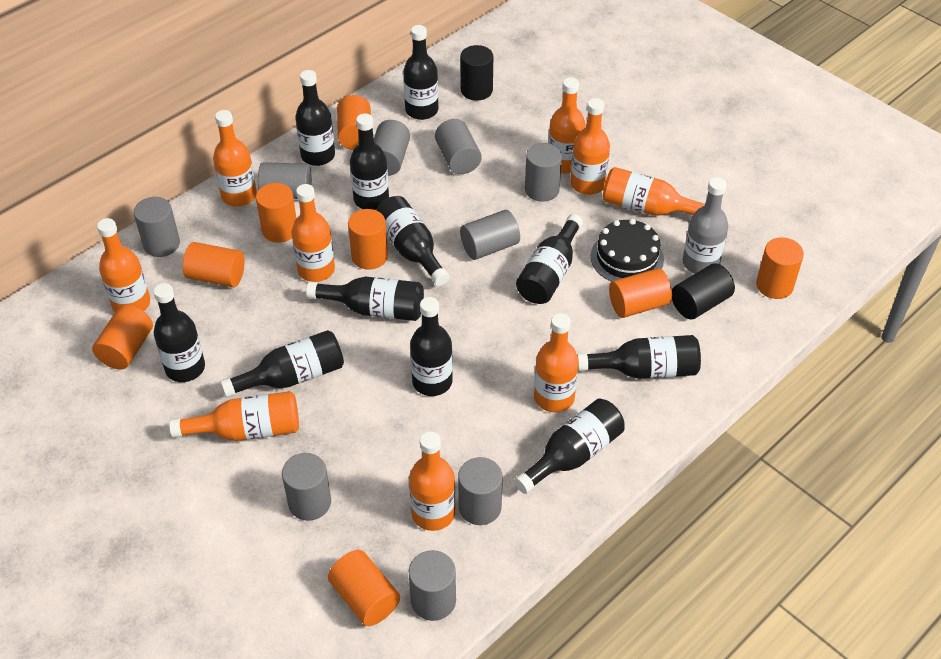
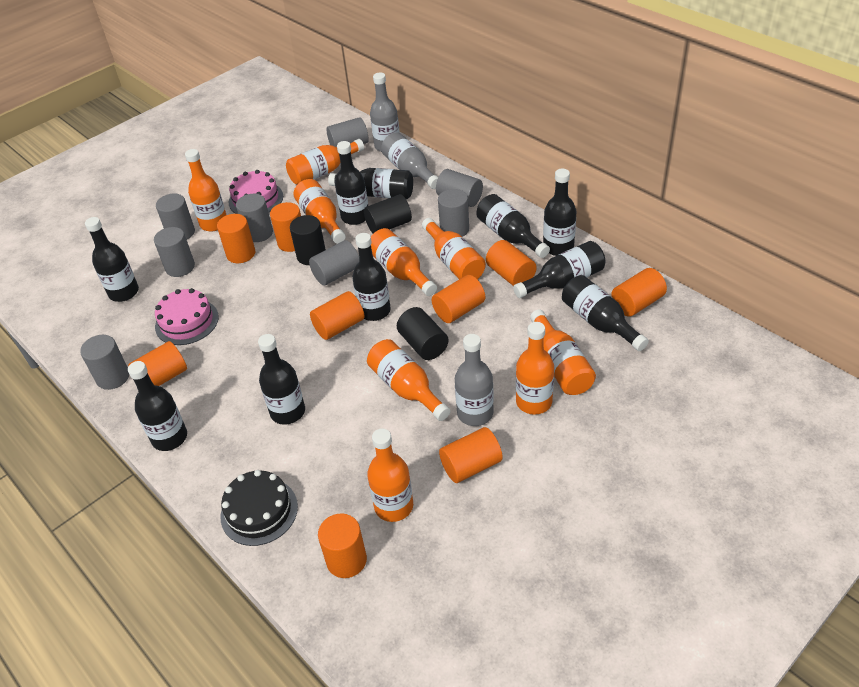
black bottle: 11 -> 10
black cylinder: 2 -> 3
grey bottle: 1 -> 3
grey cylinder: 9 -> 8
orange cylinder: 8 -> 9
pink cake: 0 -> 2

